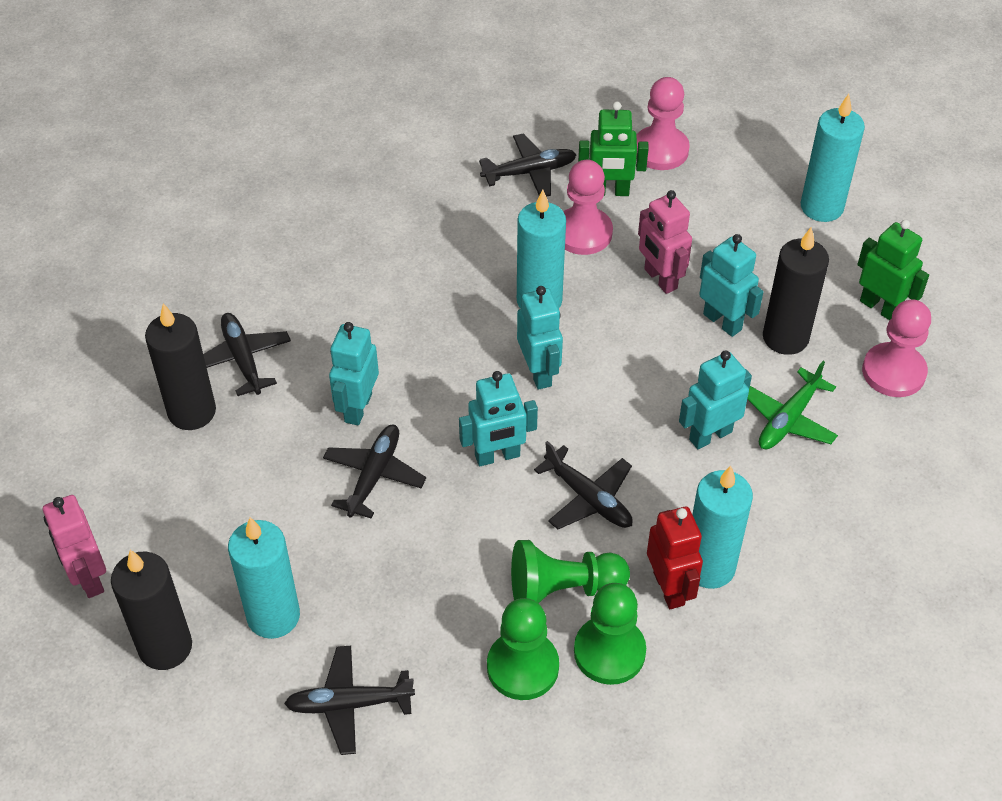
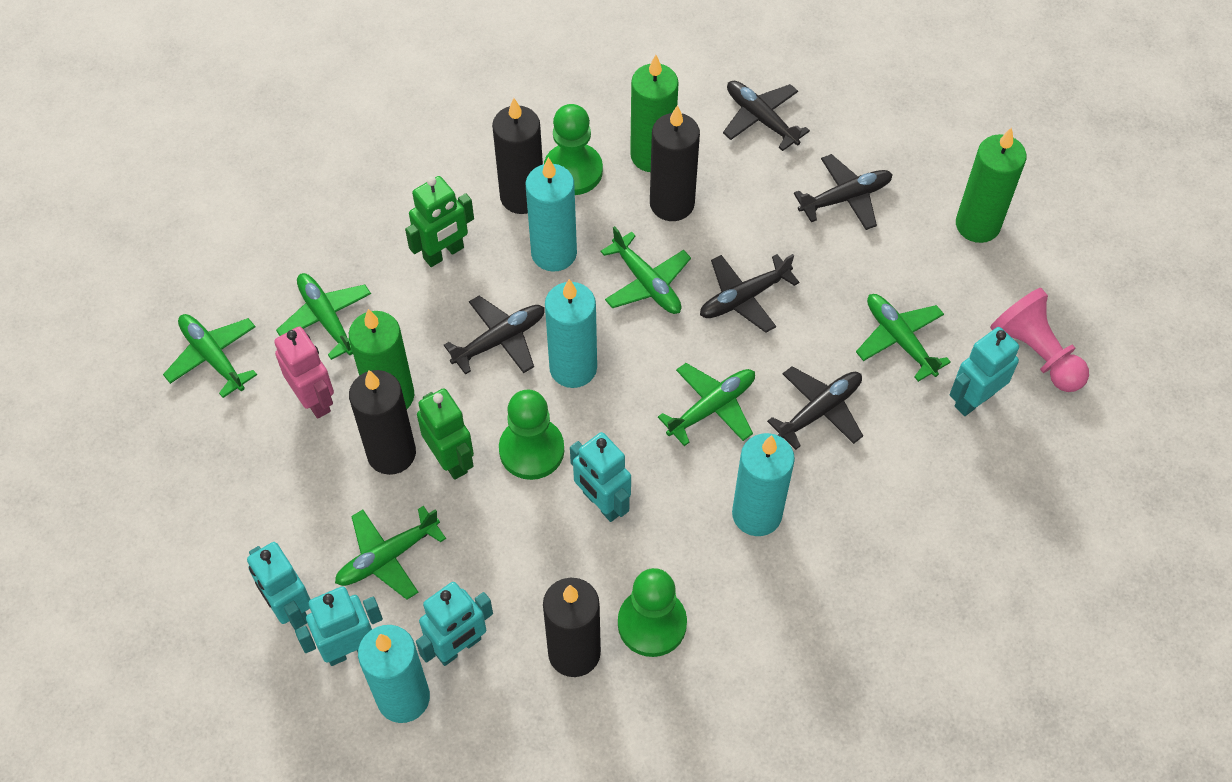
black candle: 3 -> 4
green candle: 0 -> 3
green plane: 1 -> 6
pink pawn: 3 -> 1
pink robot: 2 -> 1
red robot: 1 -> 0

